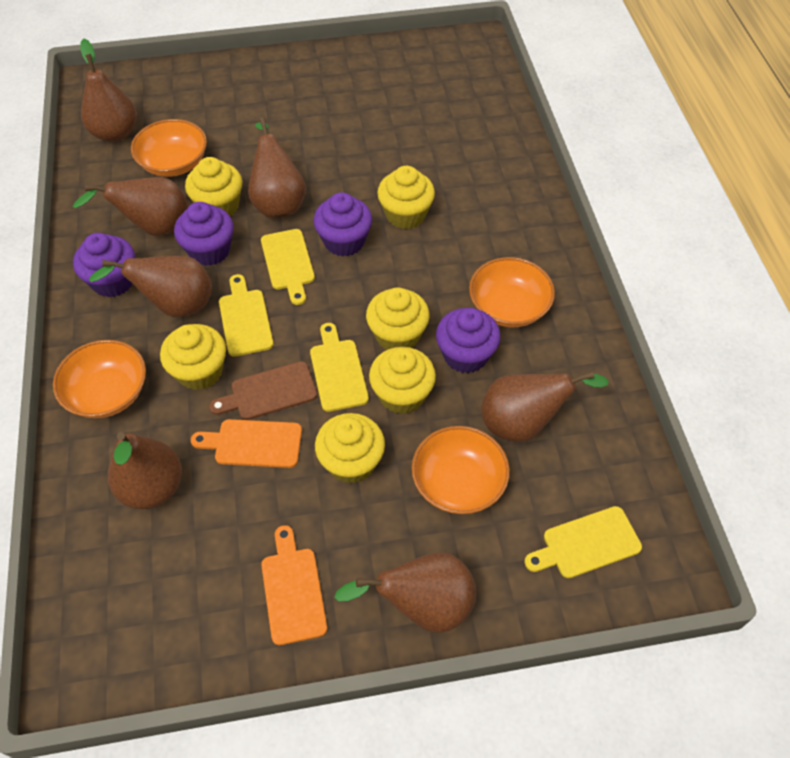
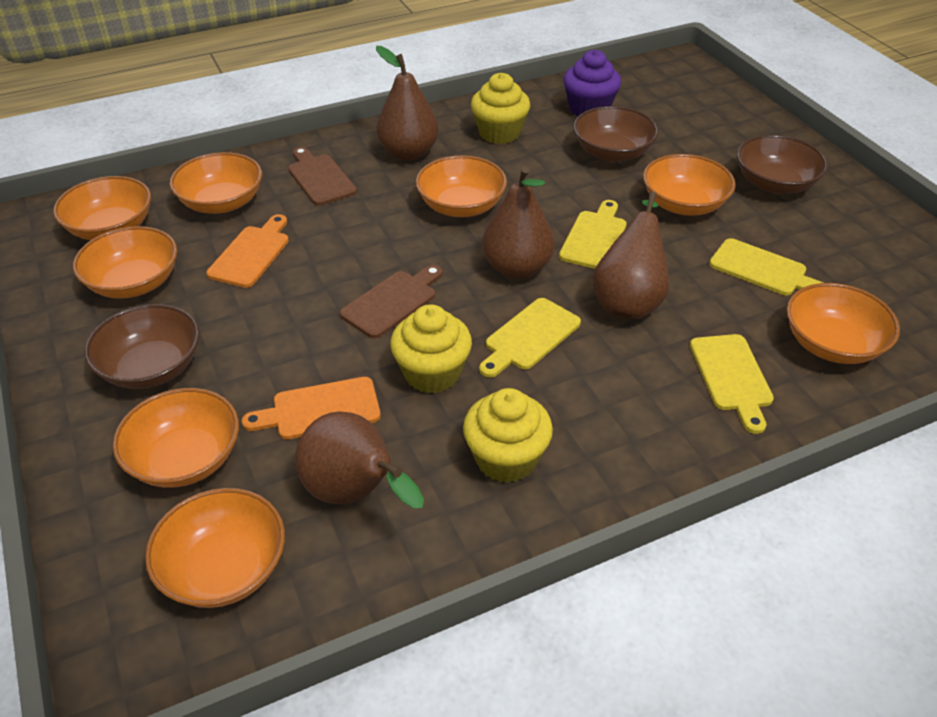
brown bowl: 0 -> 3
brown cutting board: 1 -> 2
brown pear: 7 -> 4
orange bowl: 4 -> 8
purple cupcake: 4 -> 1
yellow cupcake: 6 -> 3

